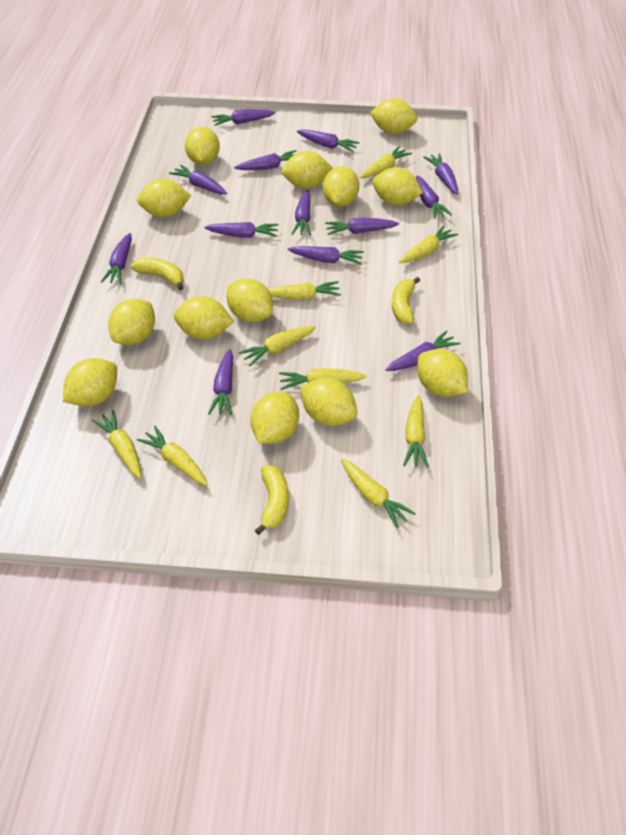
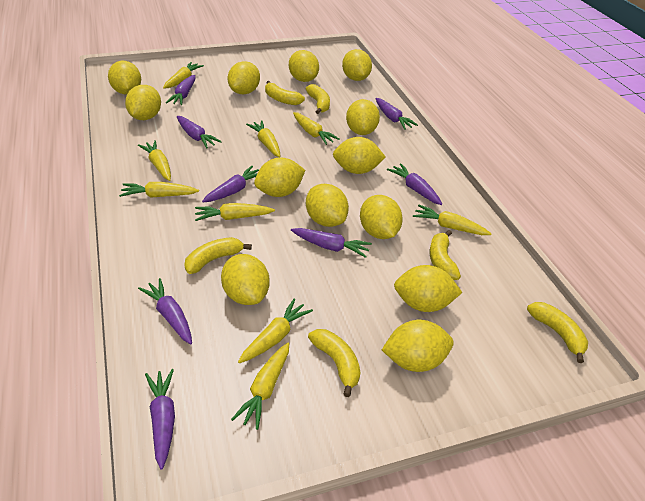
purple carrot: 13 -> 8
yellow banana: 3 -> 6

